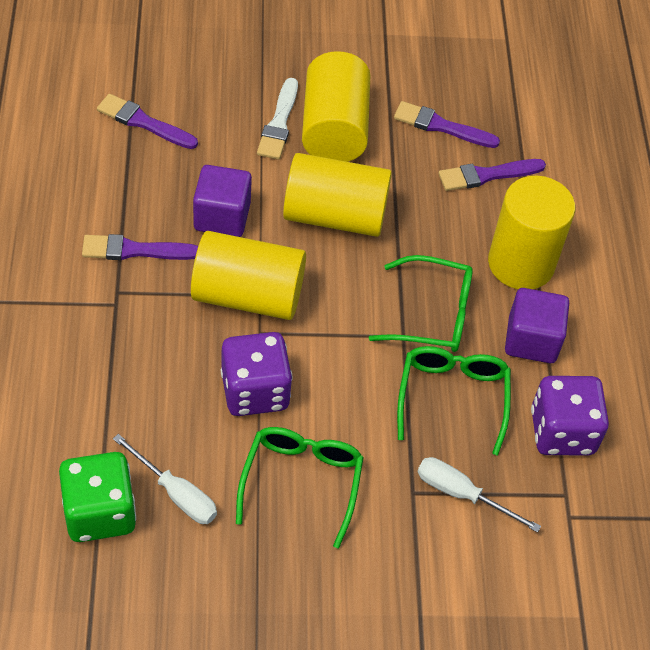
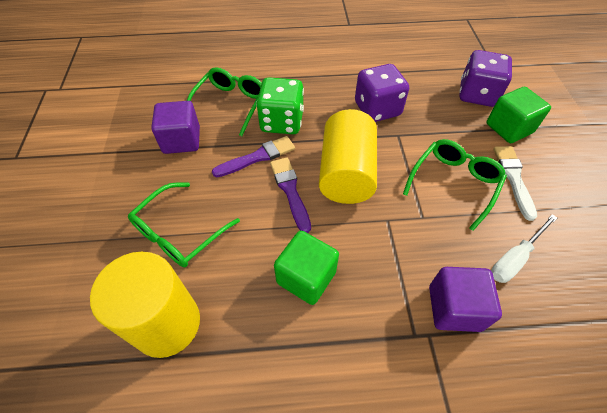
green cube: 0 -> 2
purple brush: 4 -> 2
white screwdriver: 2 -> 1
yellow cylinder: 4 -> 2

